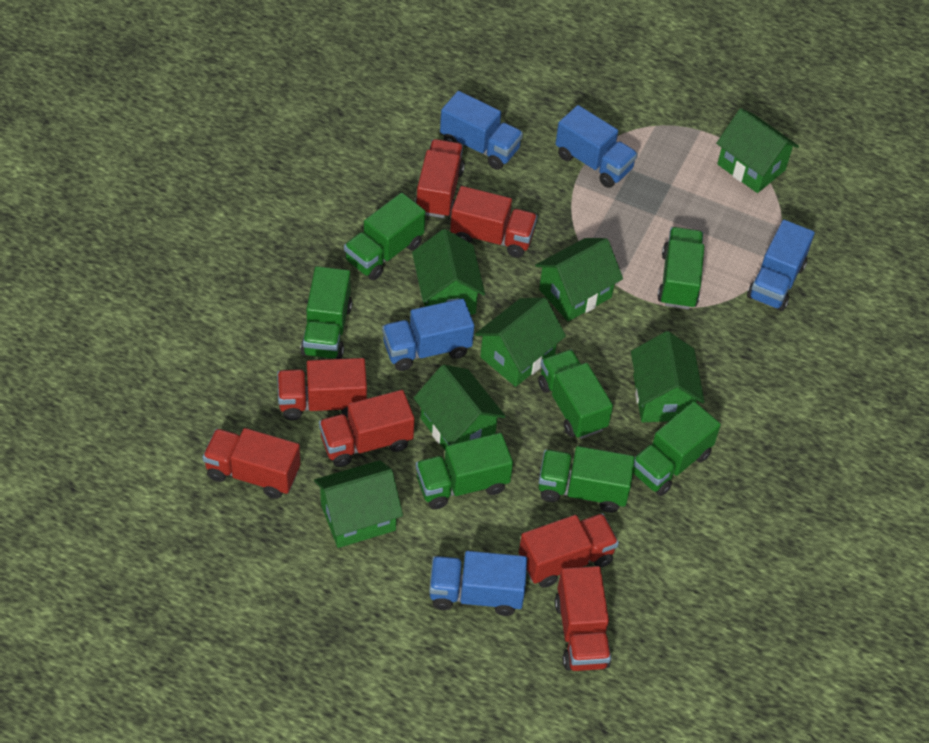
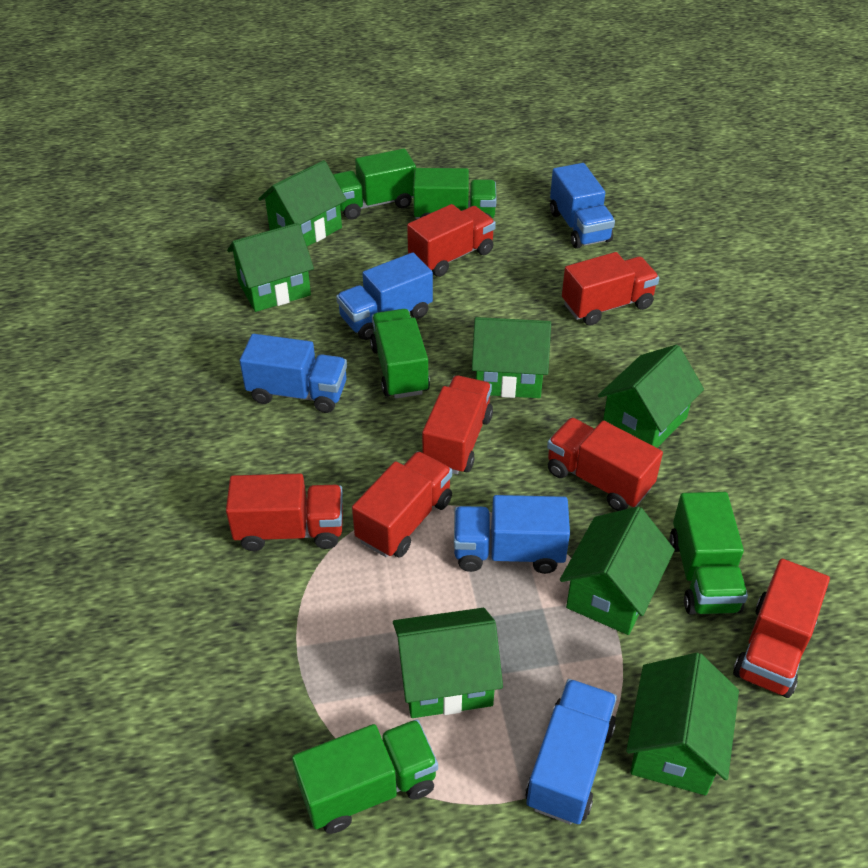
green truck: 7 -> 5

